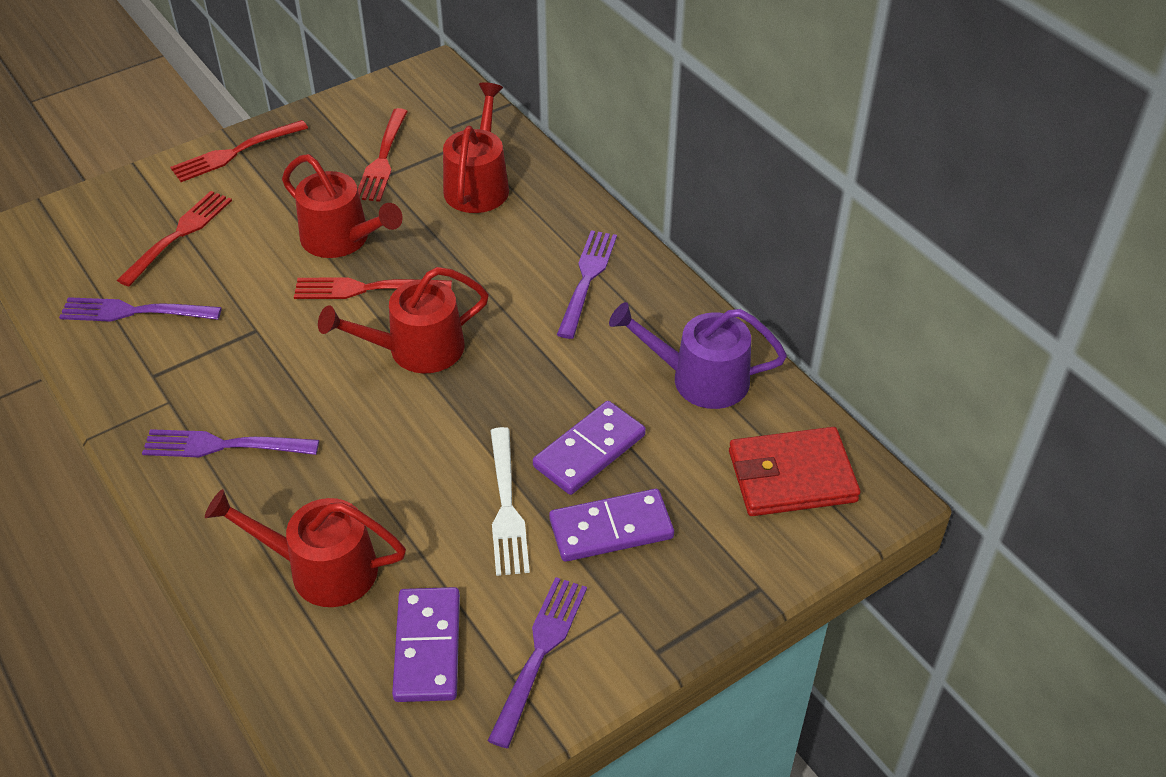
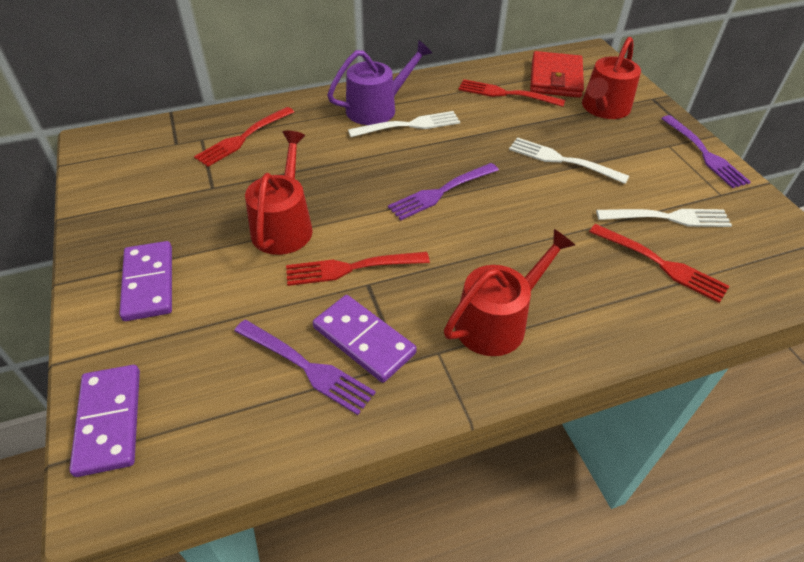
purple fork: 4 -> 3
red watering can: 4 -> 3
white fork: 1 -> 3

